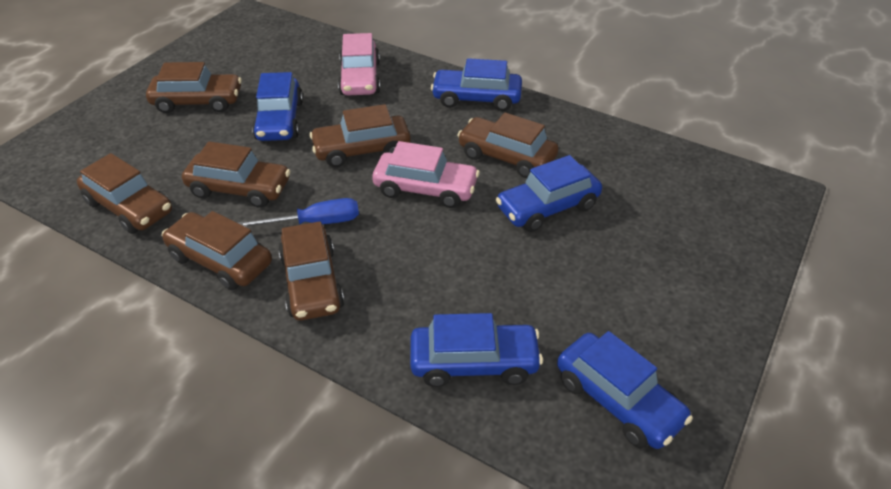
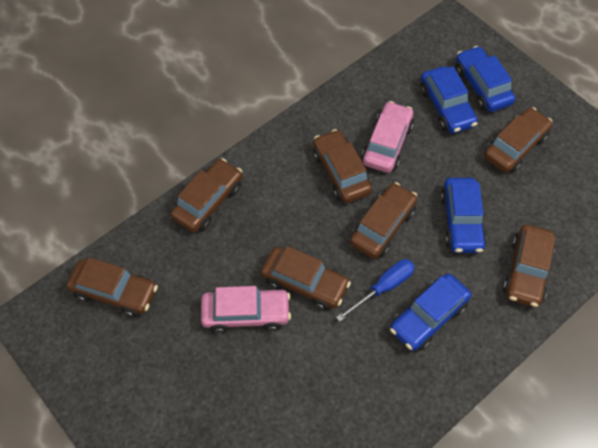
blue car: 5 -> 4

